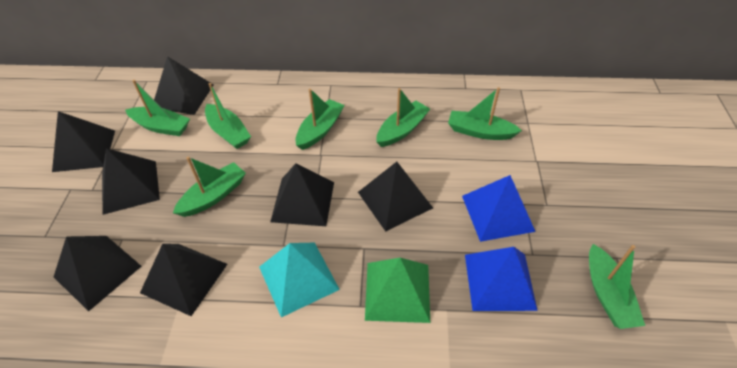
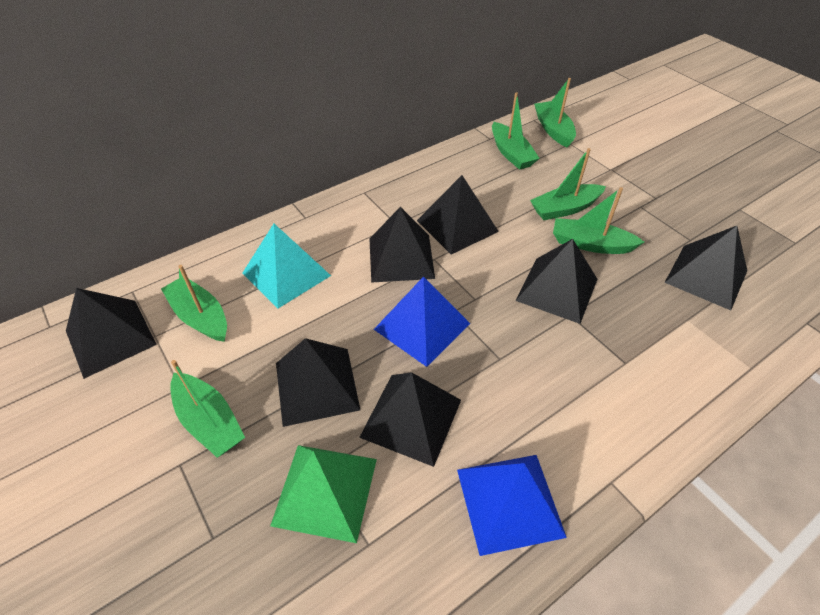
green boat: 7 -> 6

